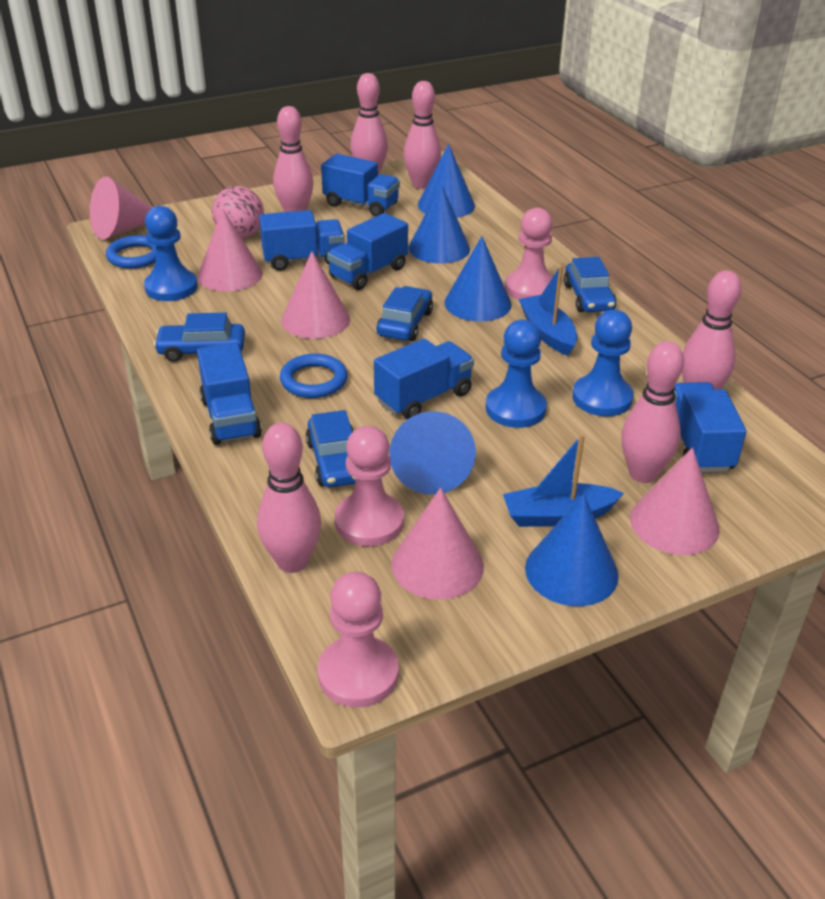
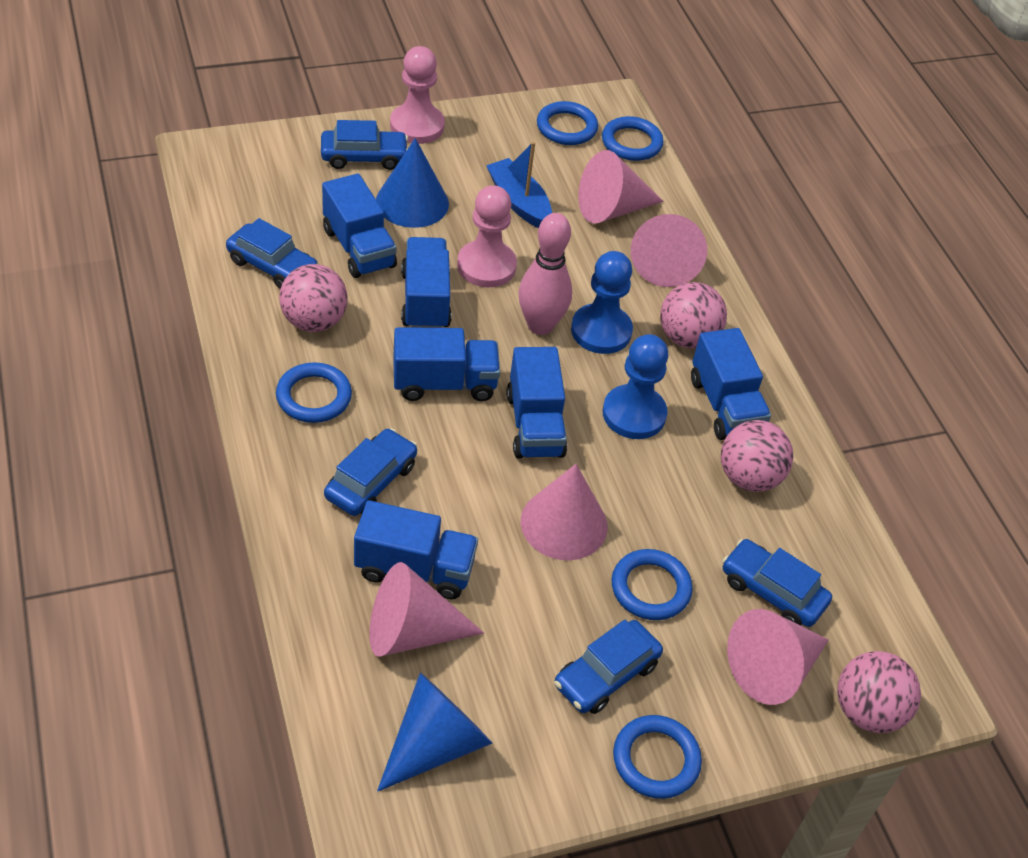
blue boat: 2 -> 1
blue car: 4 -> 5
blue cone: 5 -> 2
blue pawn: 3 -> 2
blue ring: 2 -> 5
pink ball: 1 -> 4
pink bowling pin: 6 -> 1
pink pawn: 3 -> 2

